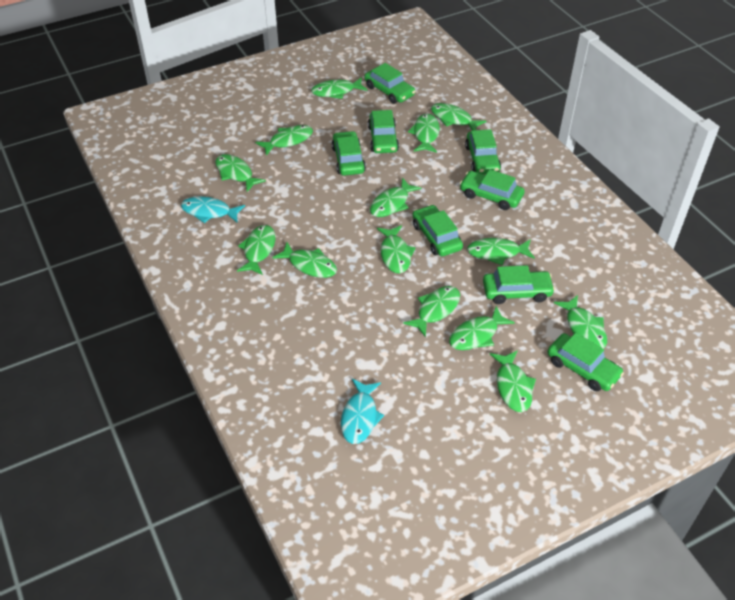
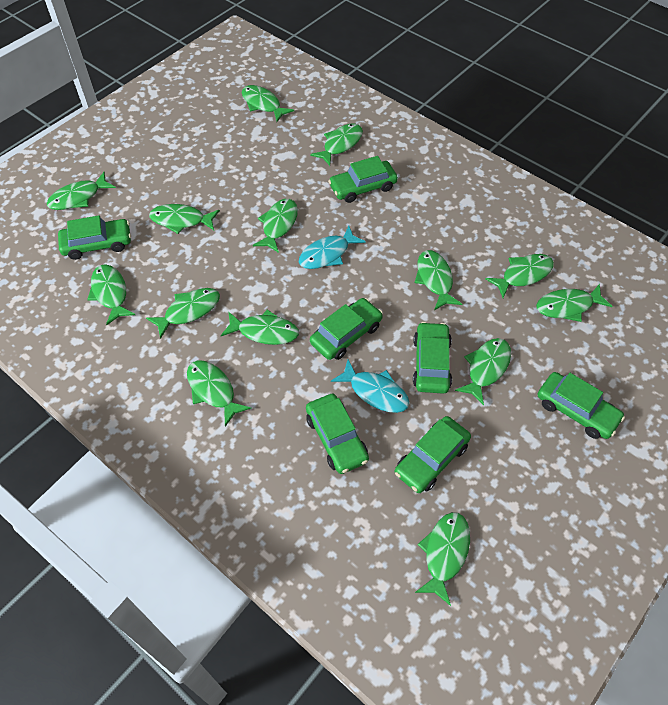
green car: 8 -> 7

